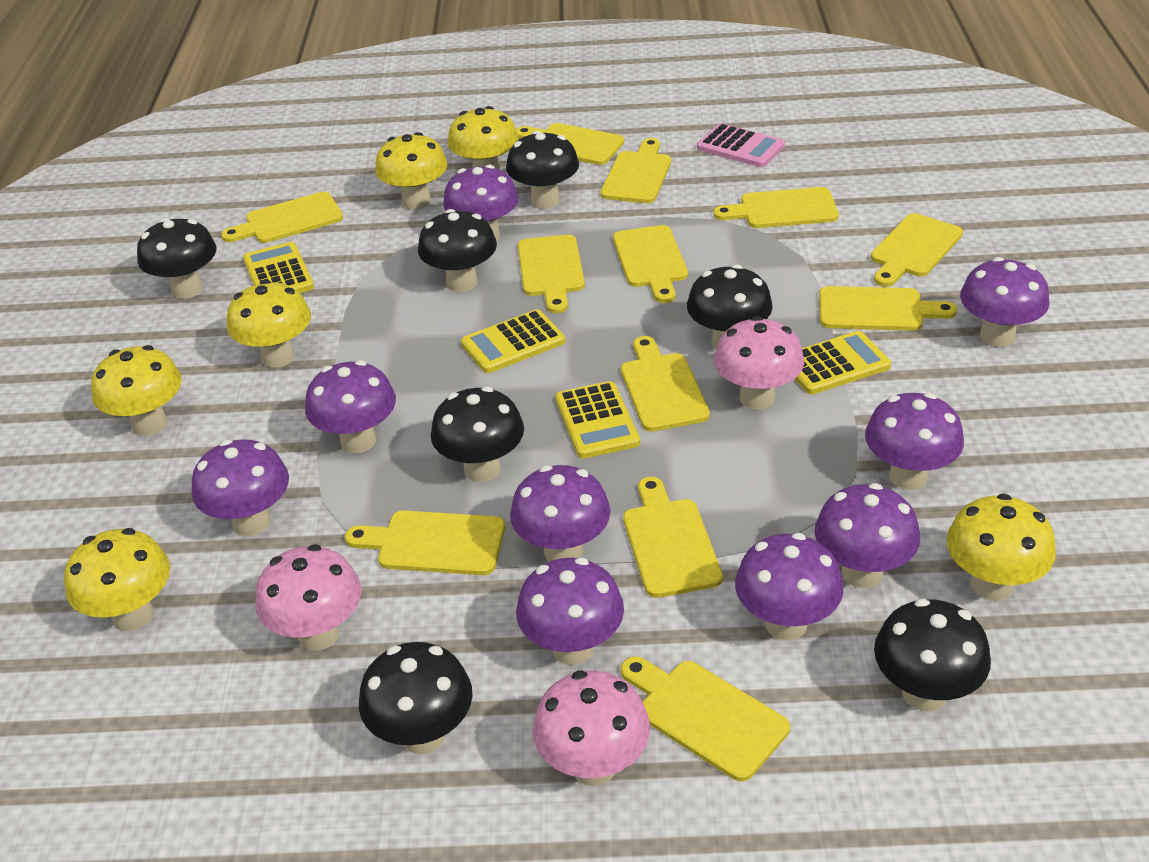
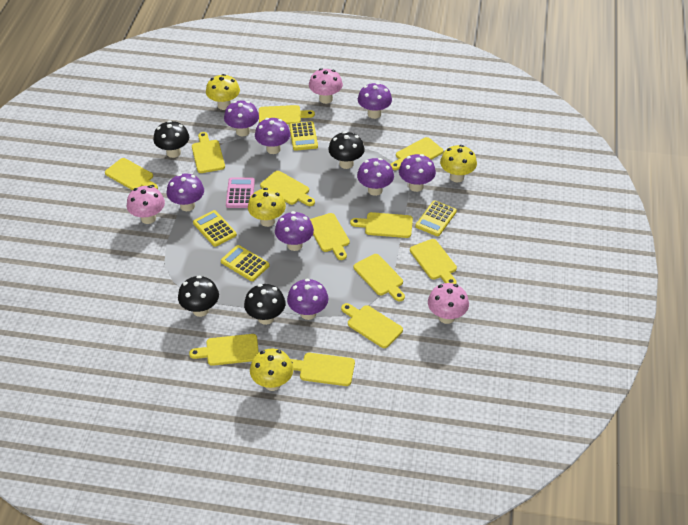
black mushroom: 7 -> 4
purple mushroom: 9 -> 8
yellow mushroom: 6 -> 4

